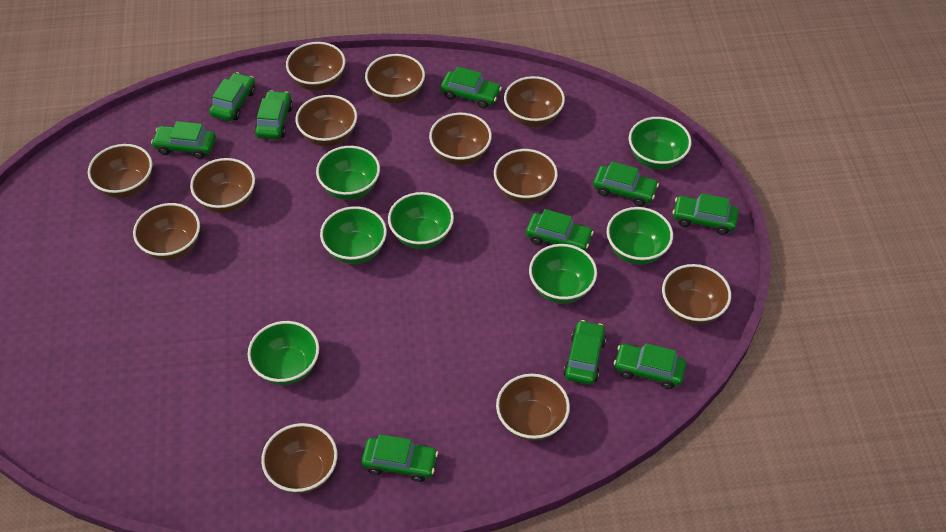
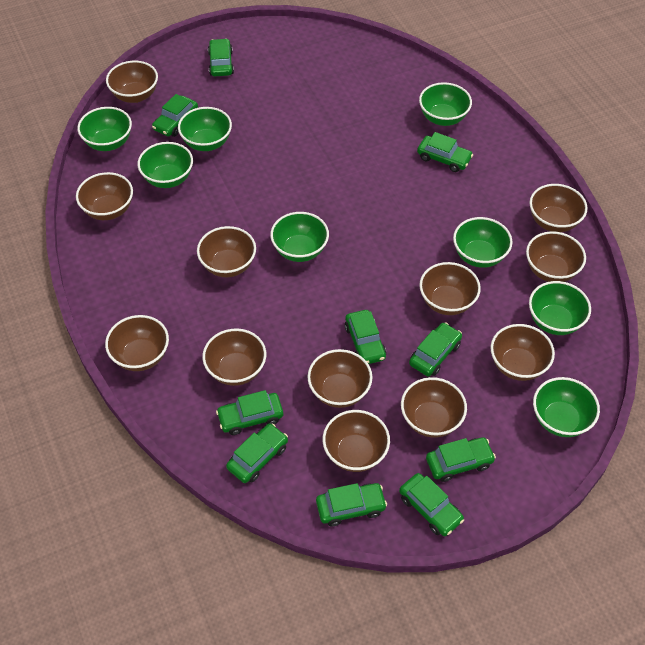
green bowl: 7 -> 8

